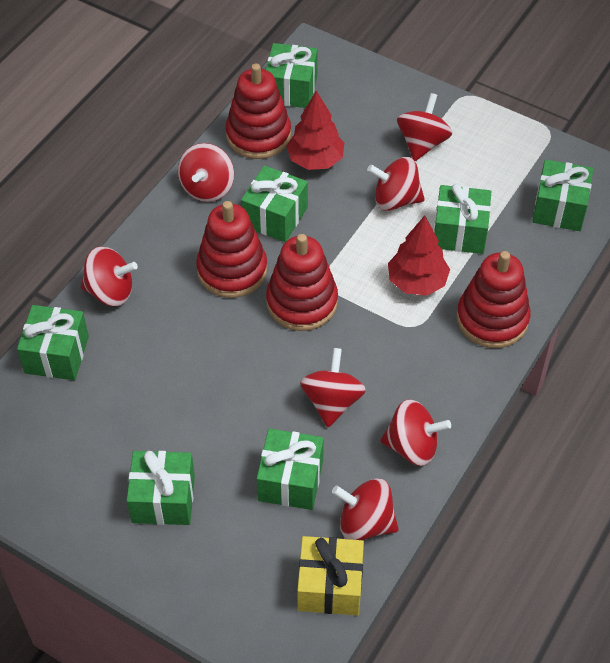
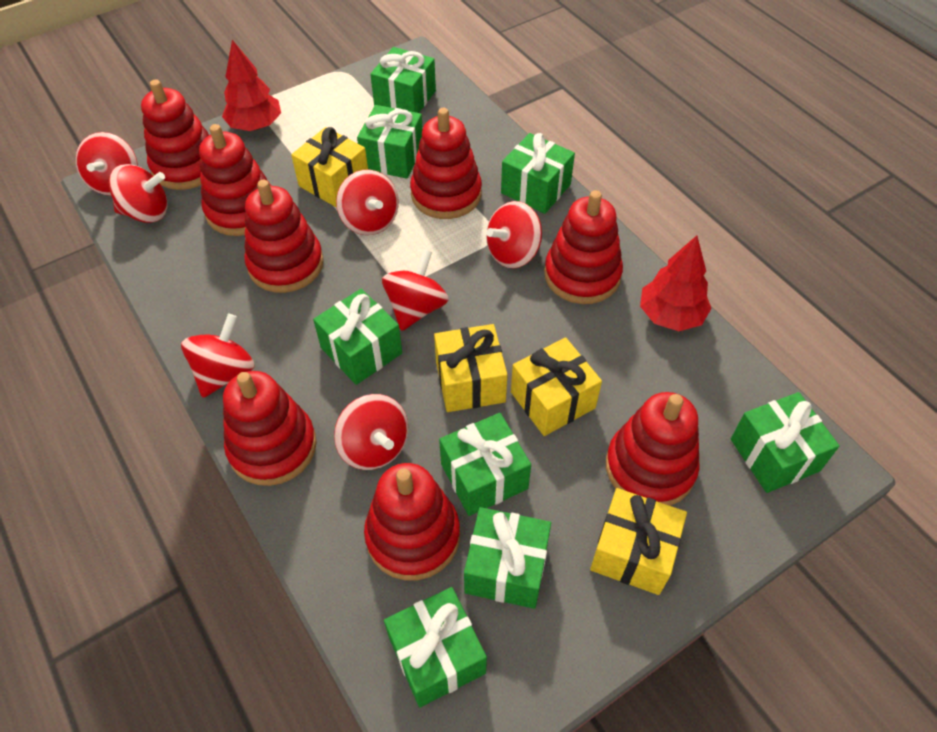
green gift: 7 -> 8
red stacking toy: 4 -> 8
yellow gift: 1 -> 4

